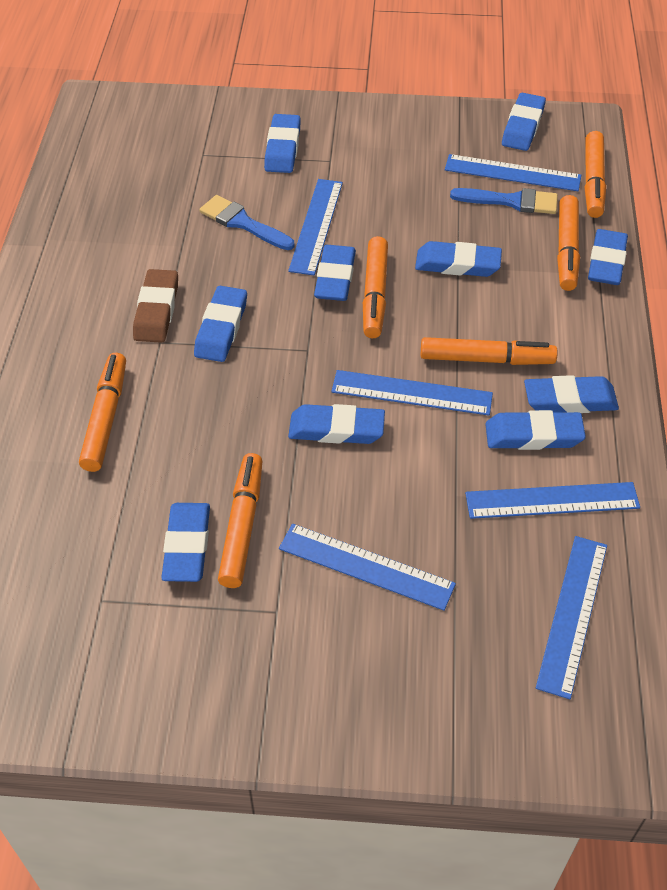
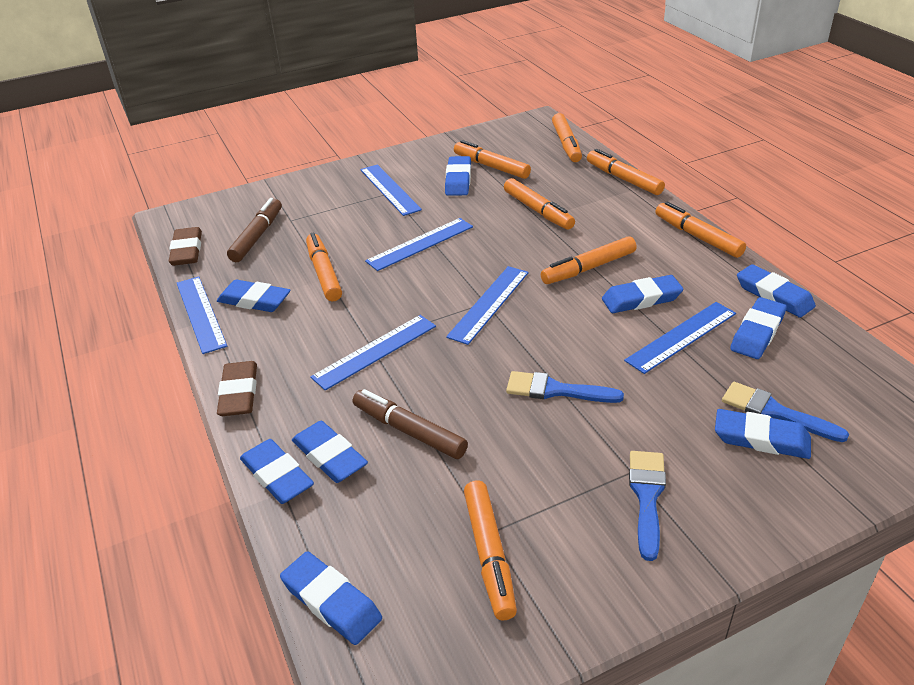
blue brush: 2 -> 3
blue eraser: 10 -> 9
brown eraser: 1 -> 2
brown marker: 0 -> 2
orange marker: 6 -> 8

